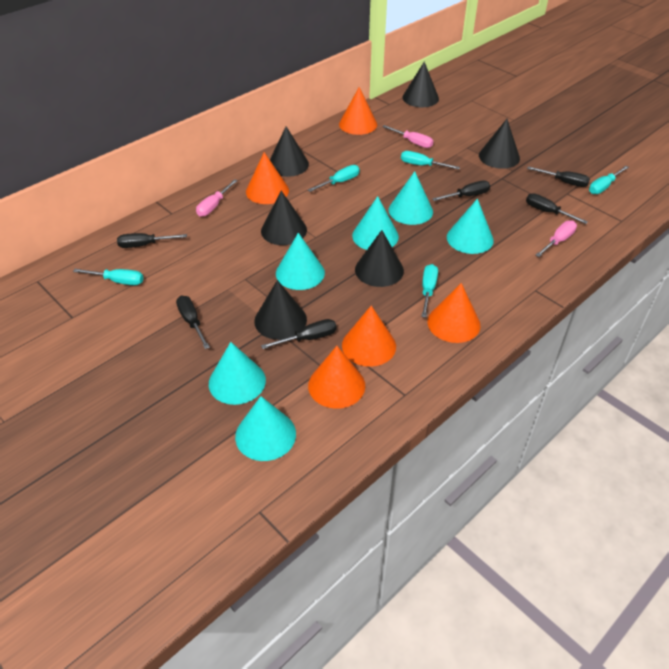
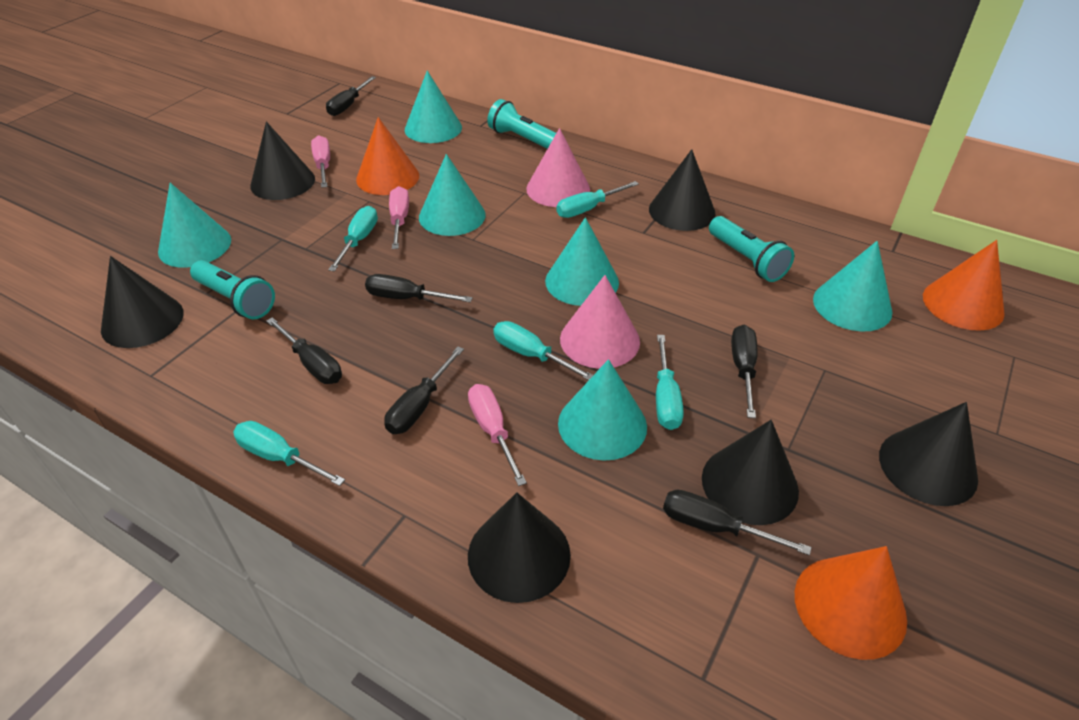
orange cone: 5 -> 3
pink cone: 0 -> 2
turquoise flashlight: 0 -> 3

